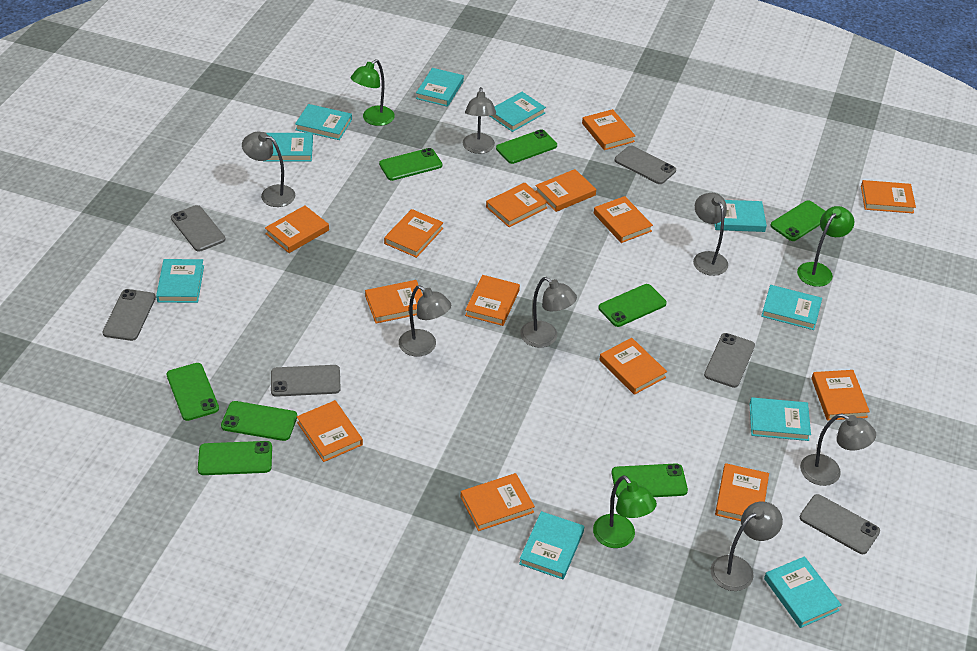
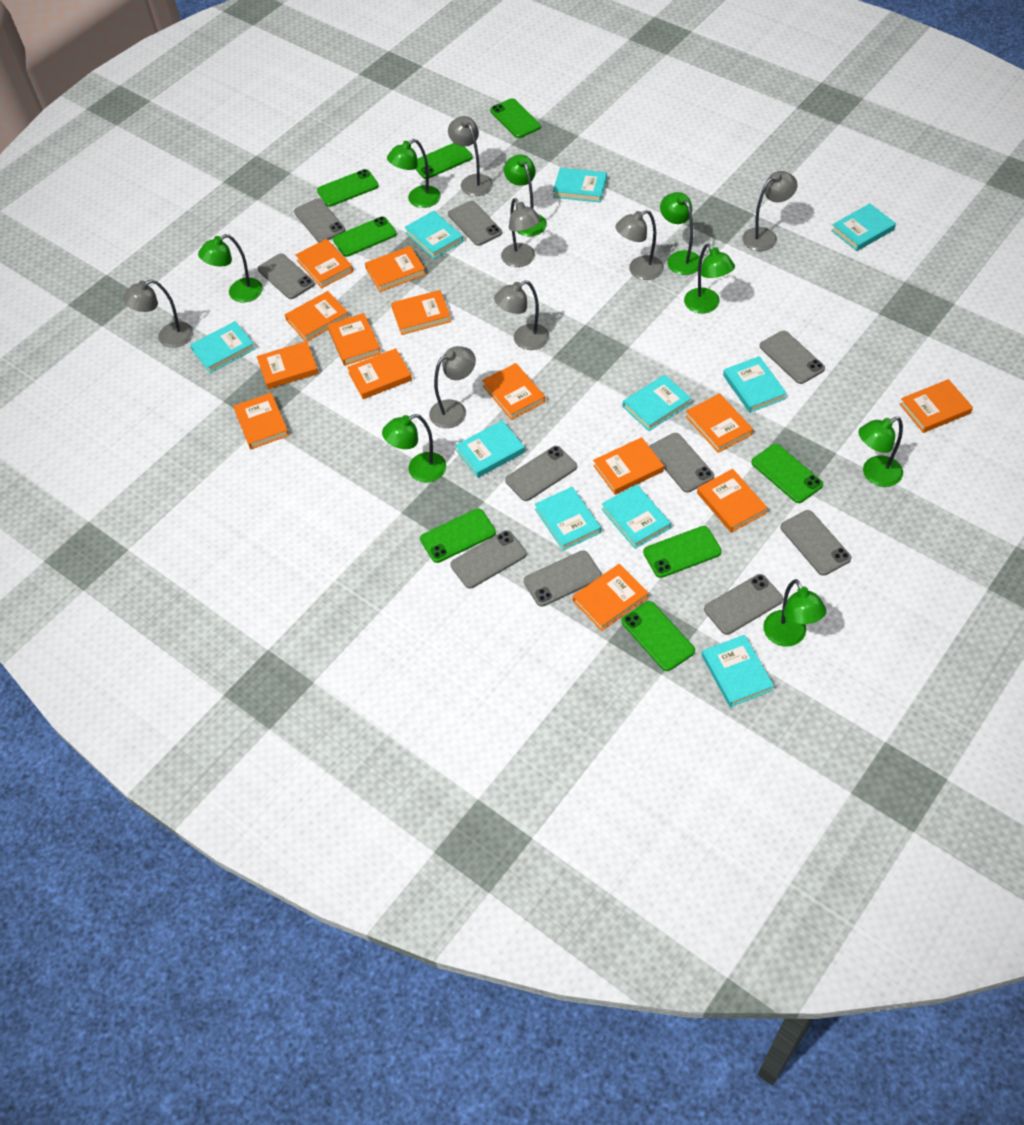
green lamp: 3 -> 8
grey phone: 6 -> 10

